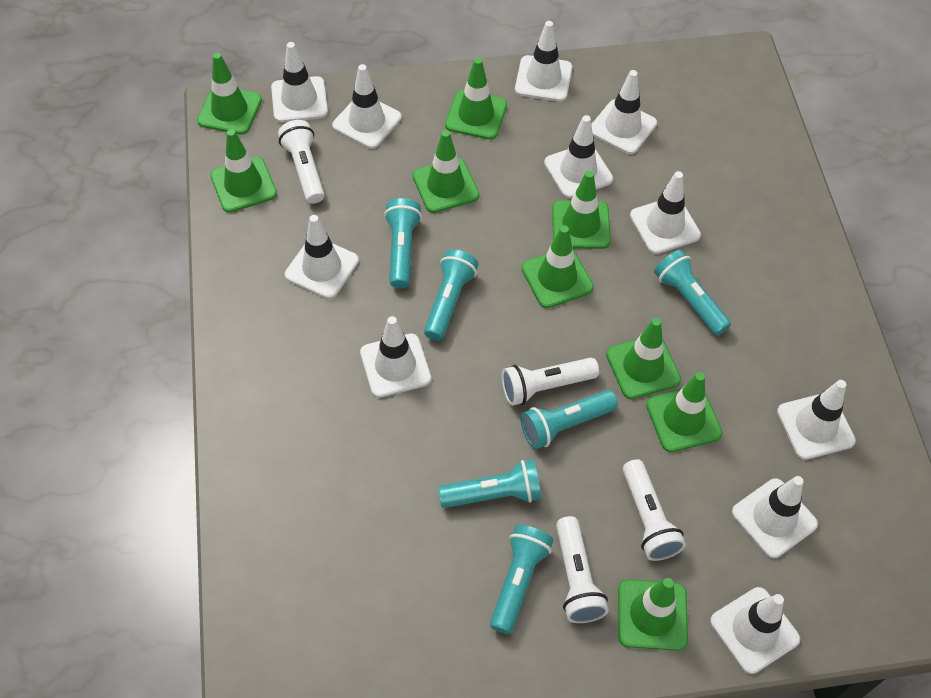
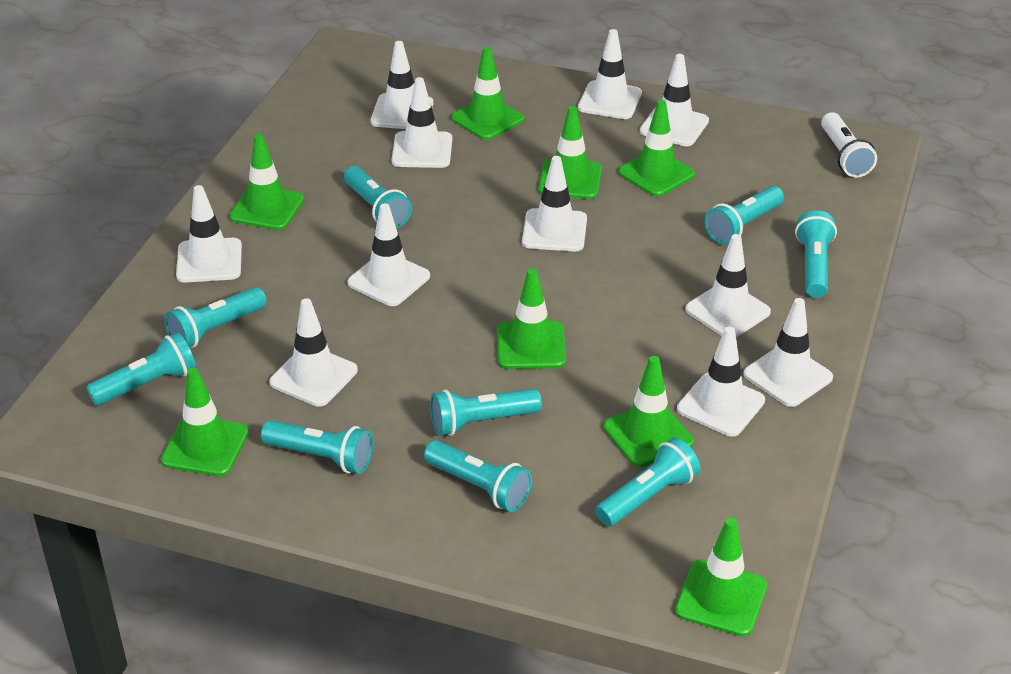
green traffic cone: 9 -> 8
turquoise flashlight: 6 -> 9
white flashlight: 4 -> 1

